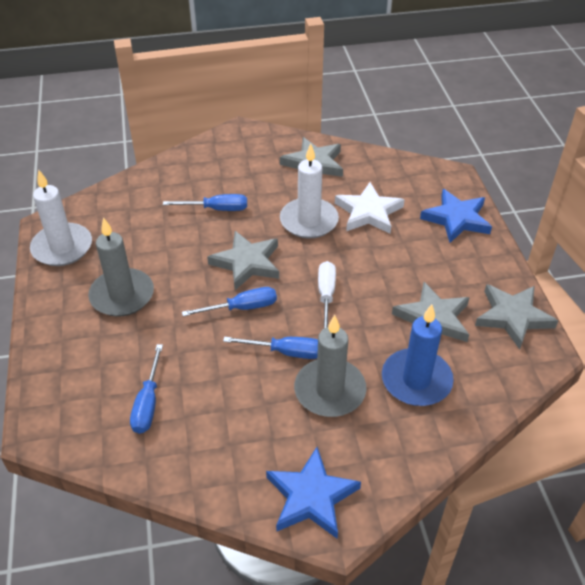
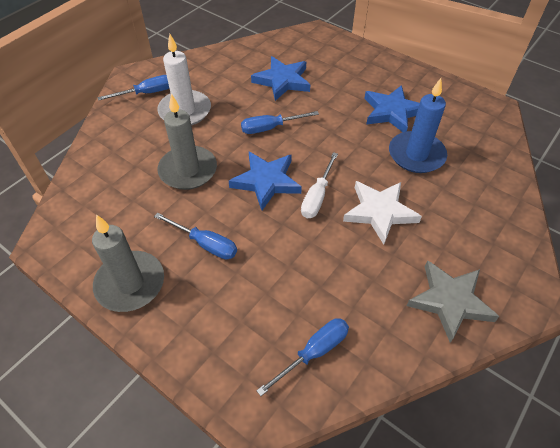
blue star: 2 -> 3
grey star: 4 -> 1
white candle: 2 -> 1

